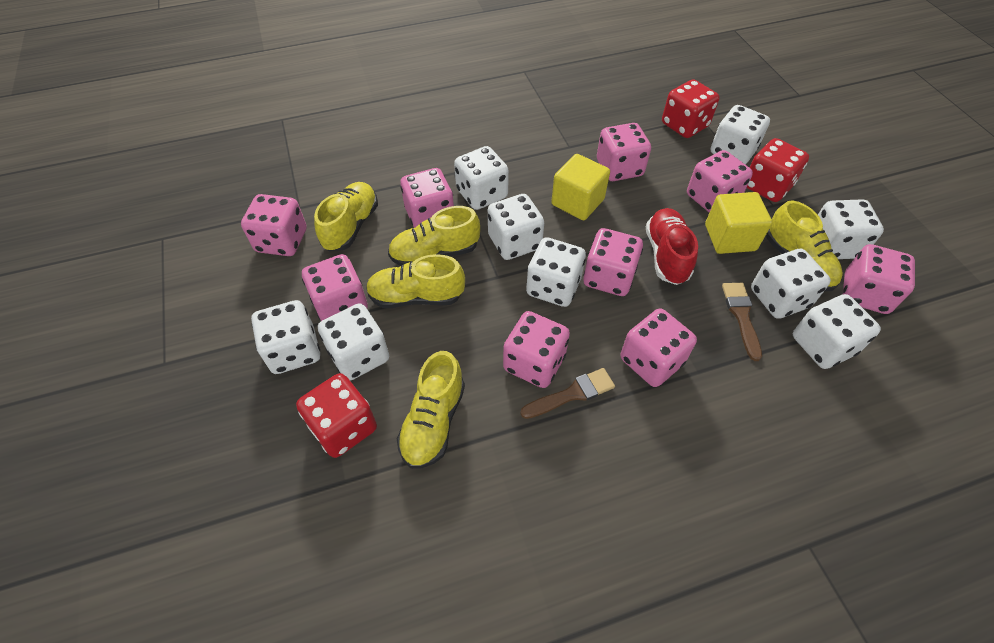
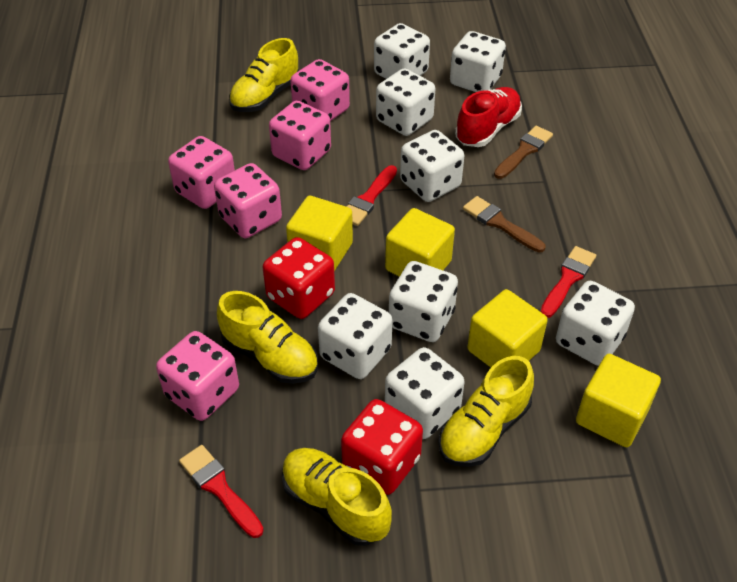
pink dice: 9 -> 5
red brush: 0 -> 3
red dice: 3 -> 2
white dice: 9 -> 8
yellow cube: 2 -> 4
yellow shoe: 5 -> 4

